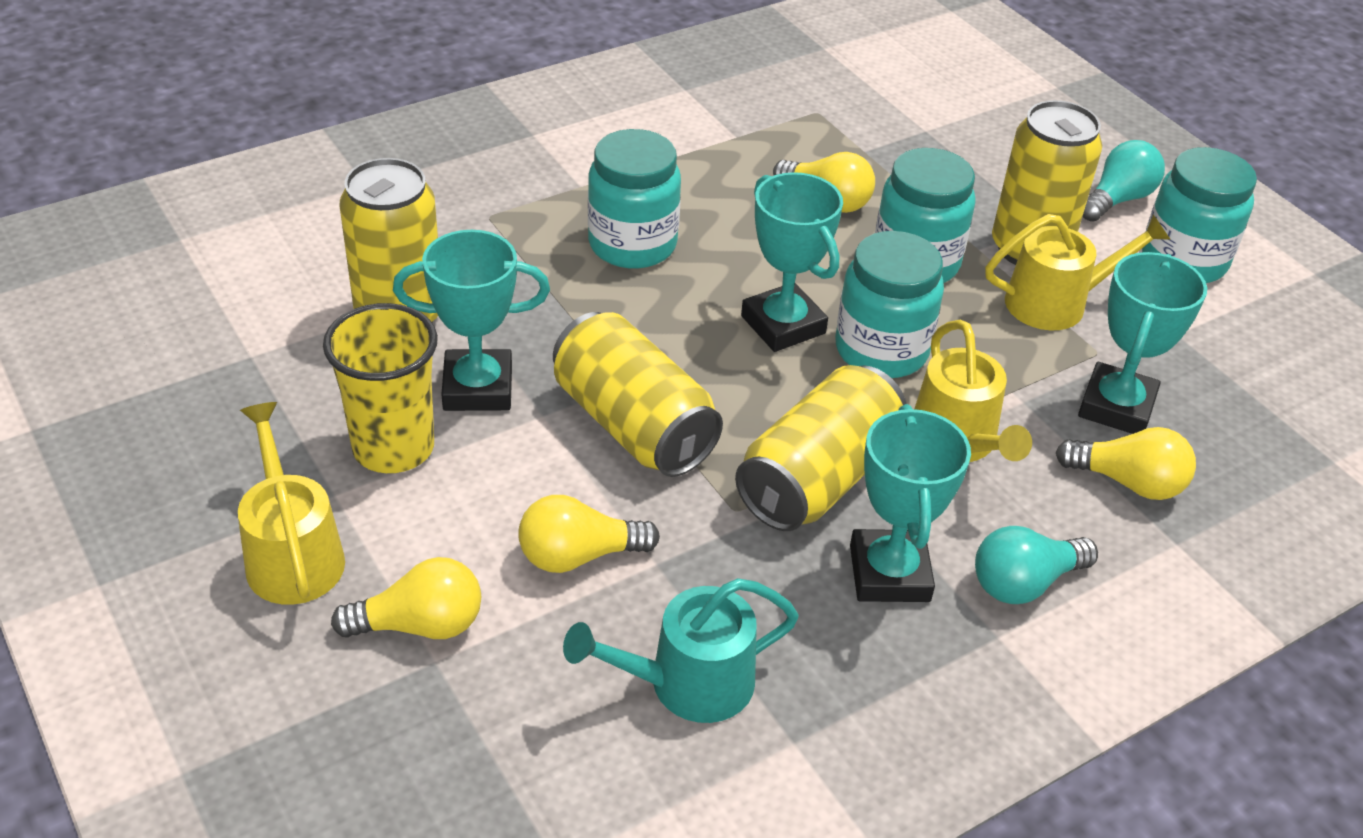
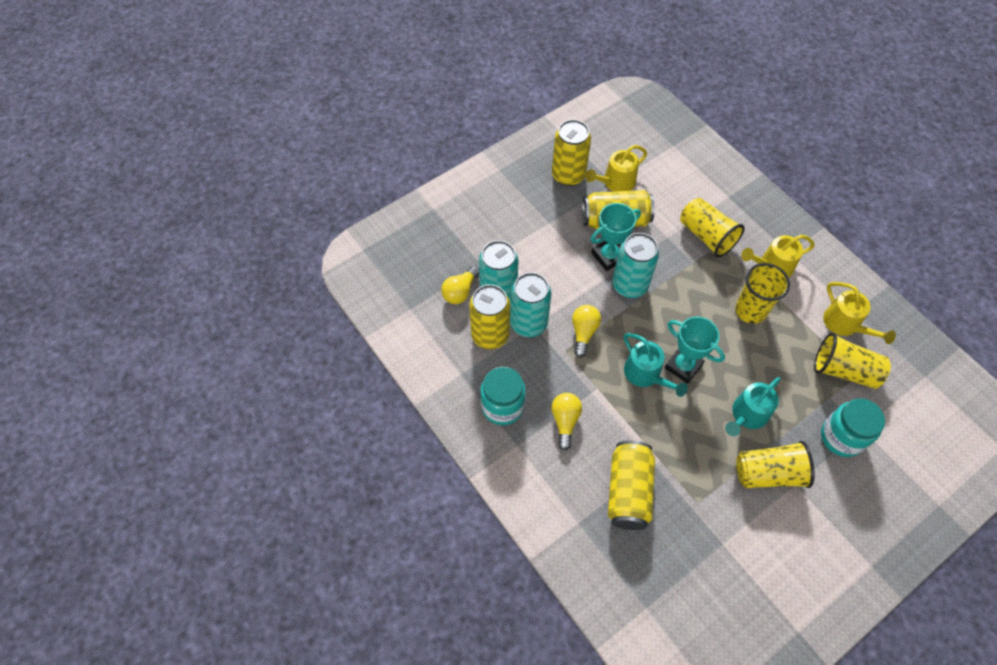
turquoise can: 0 -> 3
turquoise jar: 4 -> 2
turquoise light bulb: 2 -> 0
turquoise trophy: 4 -> 2
turquoise watering can: 1 -> 2
yellow cup: 1 -> 4
yellow light bulb: 4 -> 3

